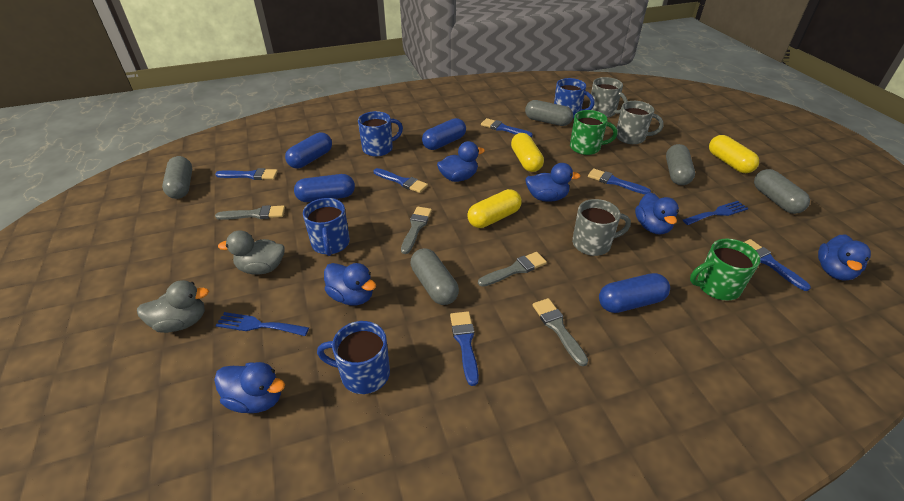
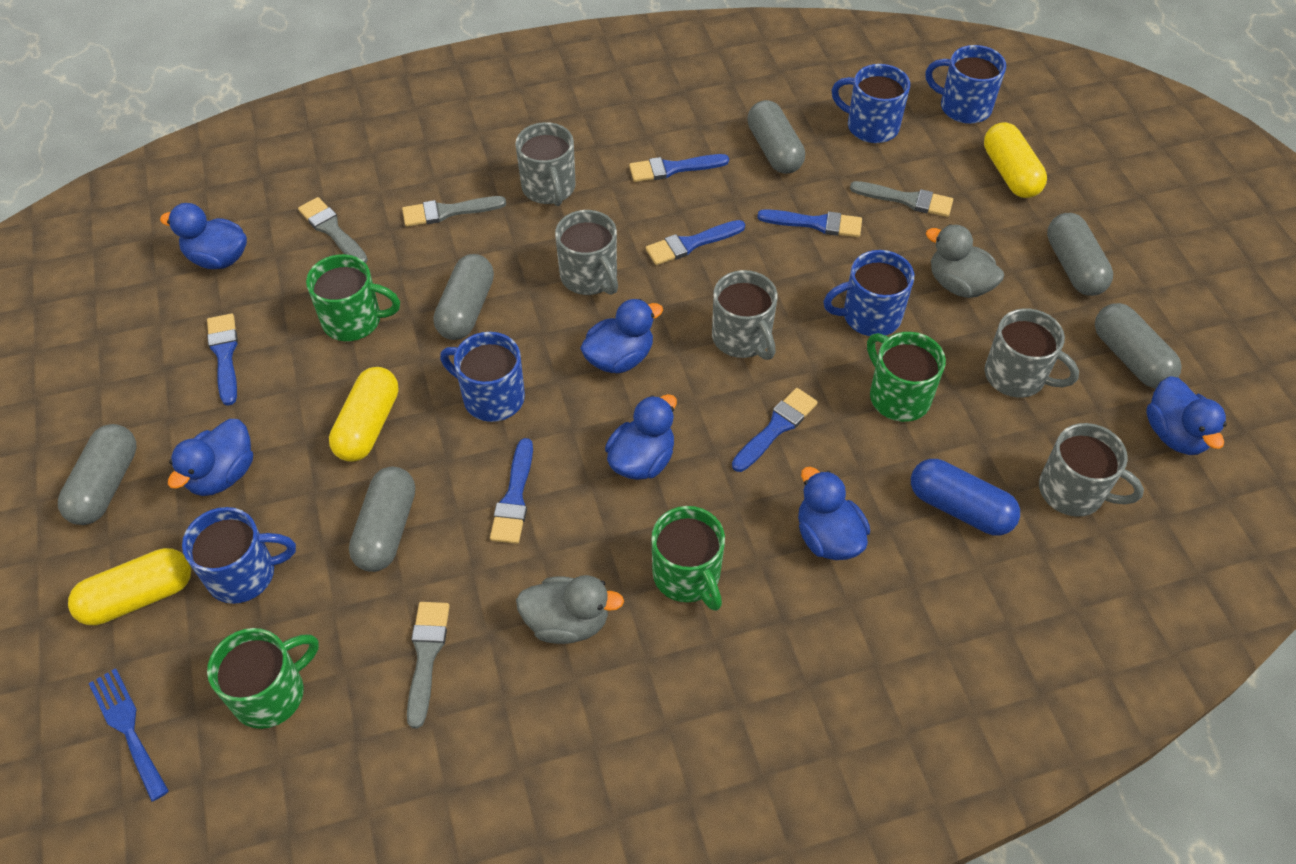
blue capsule: 4 -> 1
blue fork: 2 -> 1
blue mug: 4 -> 5
green mug: 2 -> 4
grey capsule: 5 -> 6
grey mug: 3 -> 5

